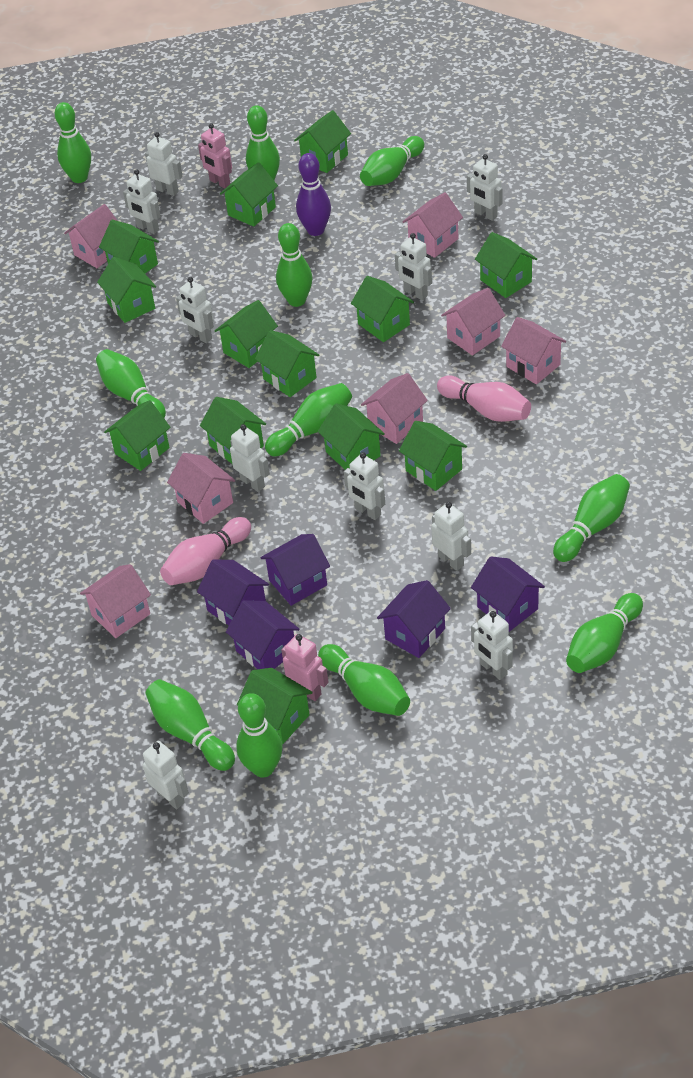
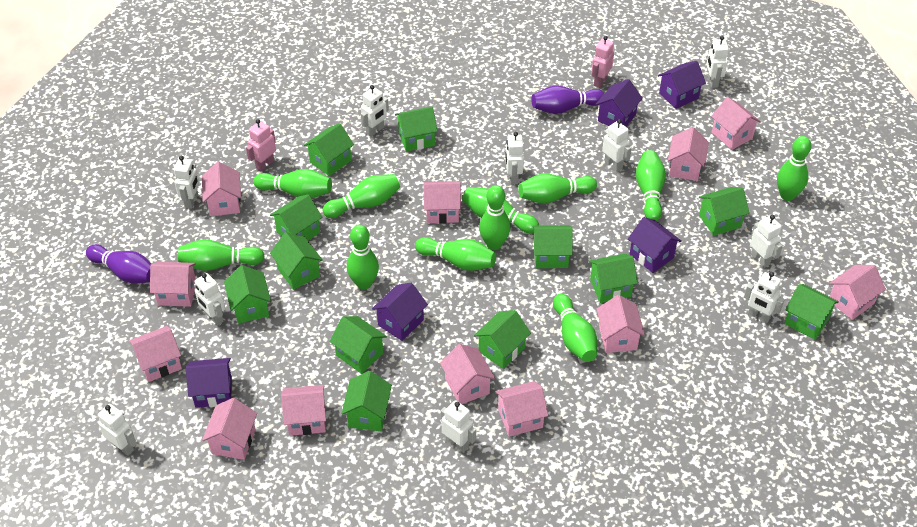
green house: 13 -> 12
pink bowling pin: 2 -> 0
pink house: 7 -> 12
purple bowling pin: 1 -> 2

